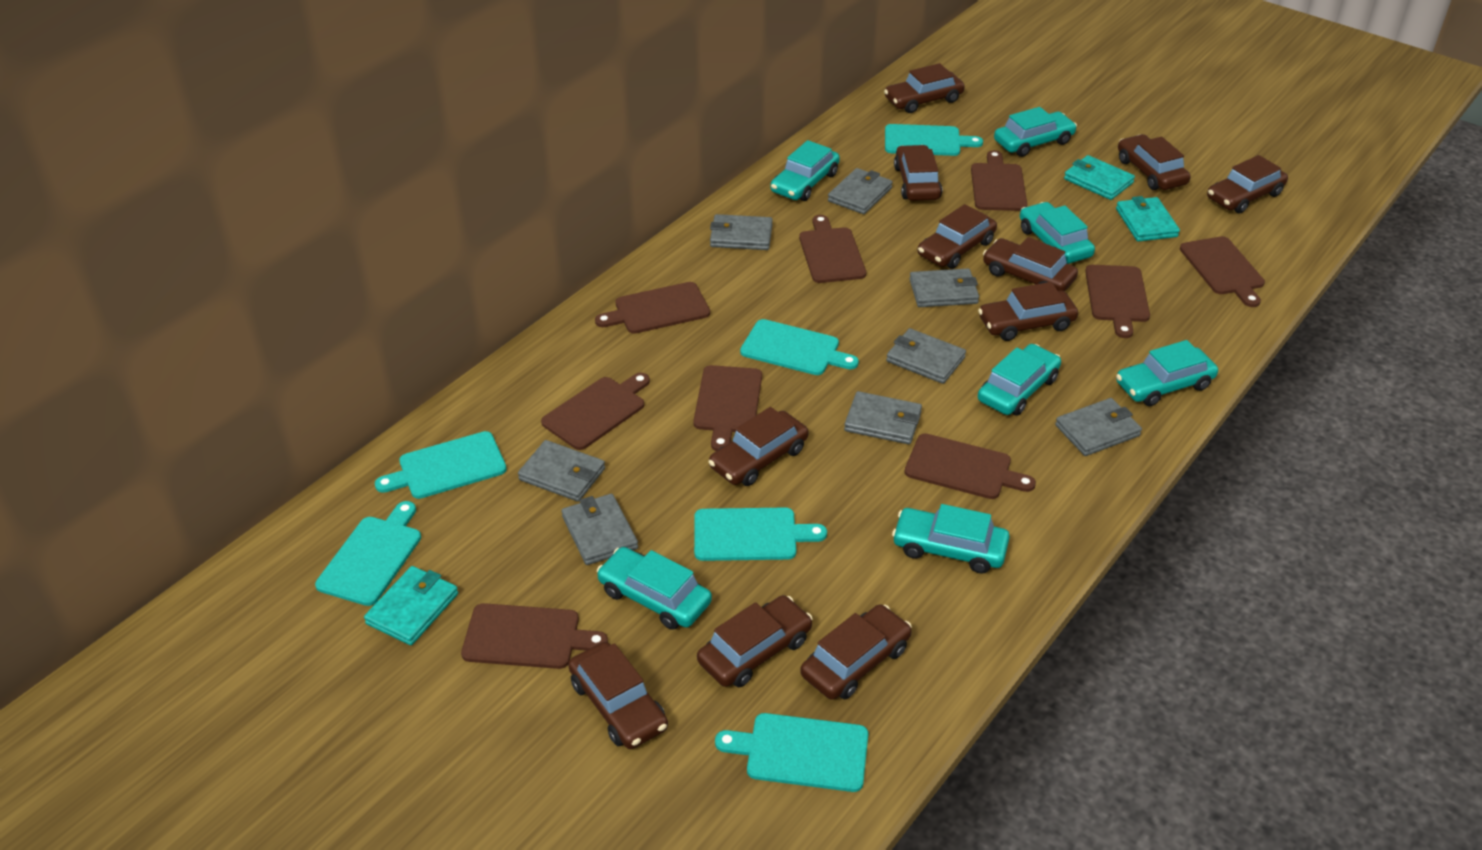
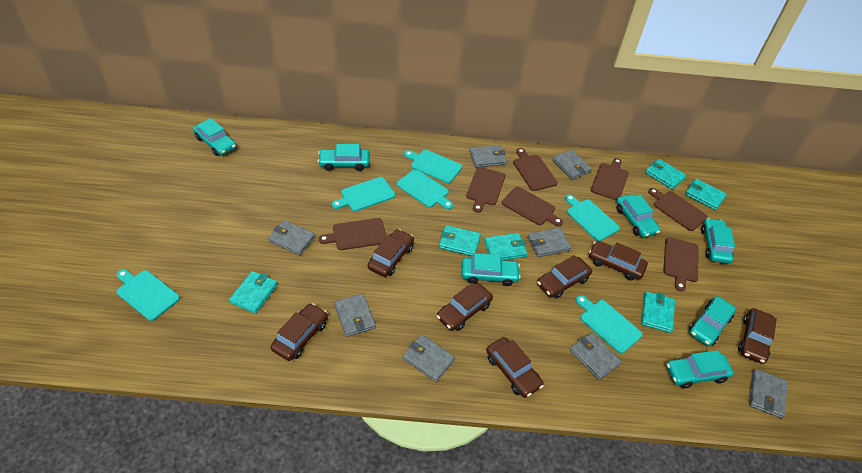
brown car: 11 -> 7
brown cutting board: 9 -> 7
turquoise wallet: 3 -> 6

